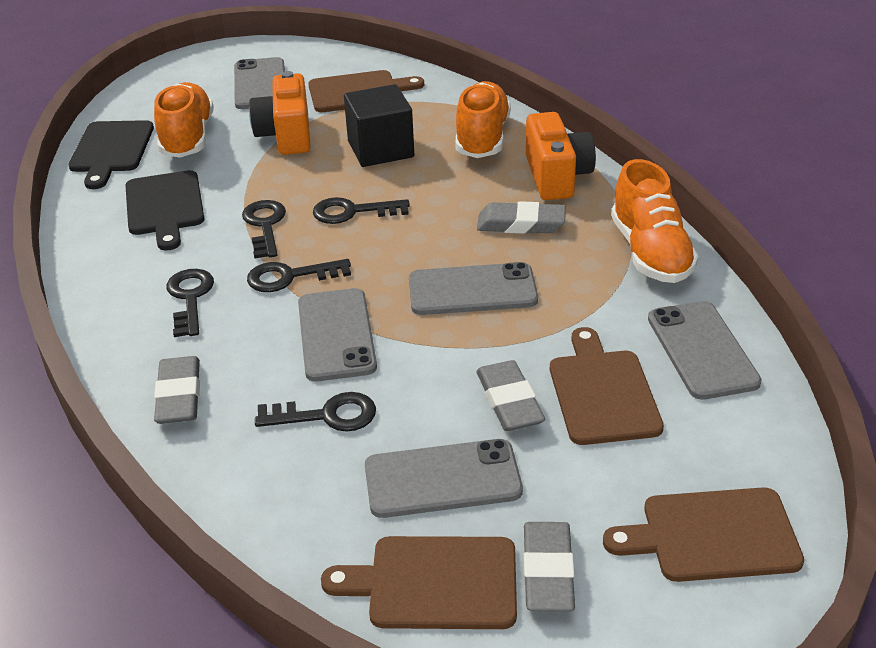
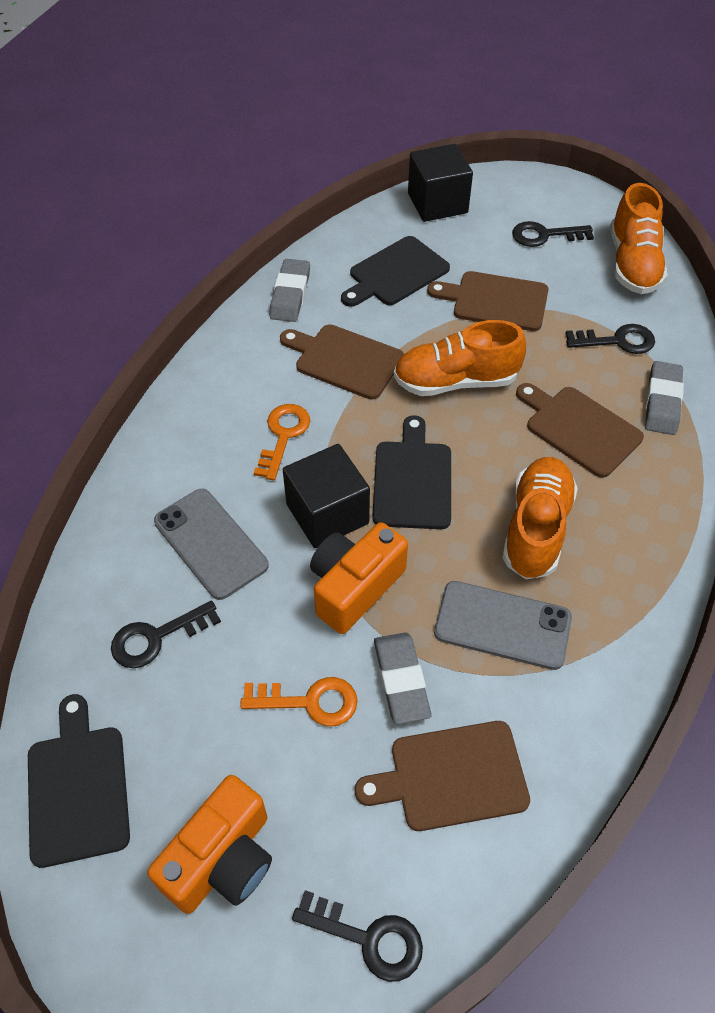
black cube: 1 -> 2
black cutting board: 2 -> 3
black key: 5 -> 4
grey eraser: 4 -> 3
grey phone: 5 -> 2
orange key: 0 -> 2

